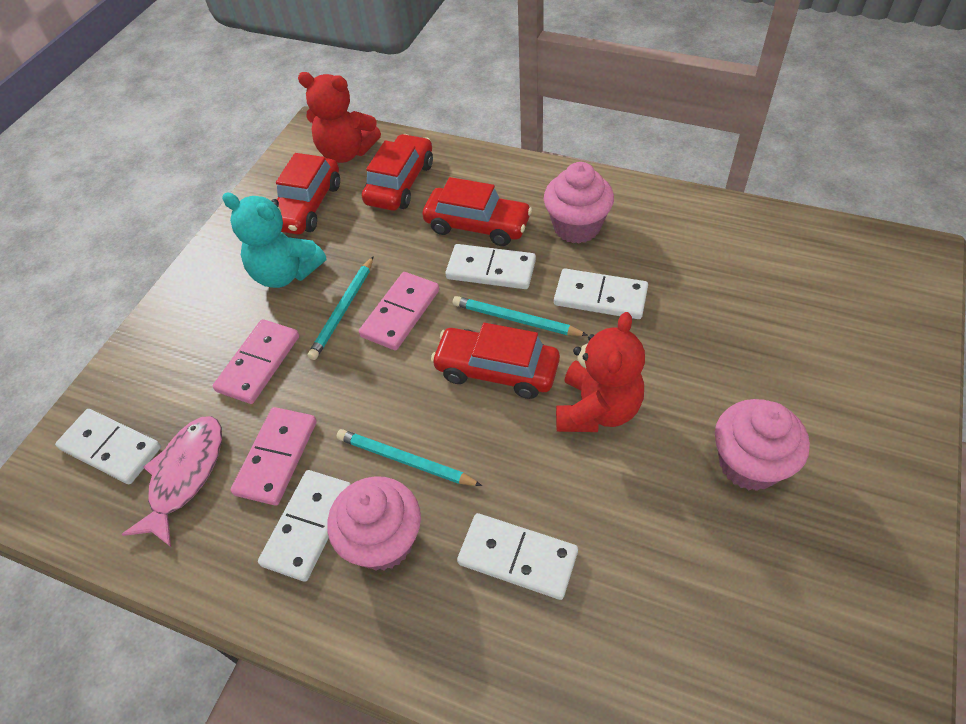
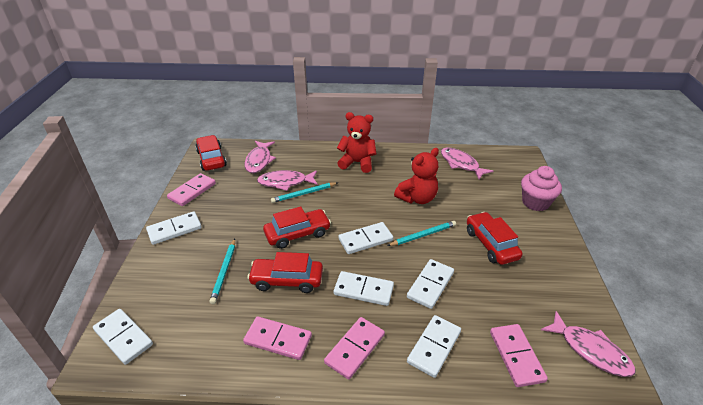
pink cupcake: 3 -> 1
pink domino: 3 -> 4
pink fish: 1 -> 4
turquoise teddy bear: 1 -> 0
white domino: 5 -> 6

